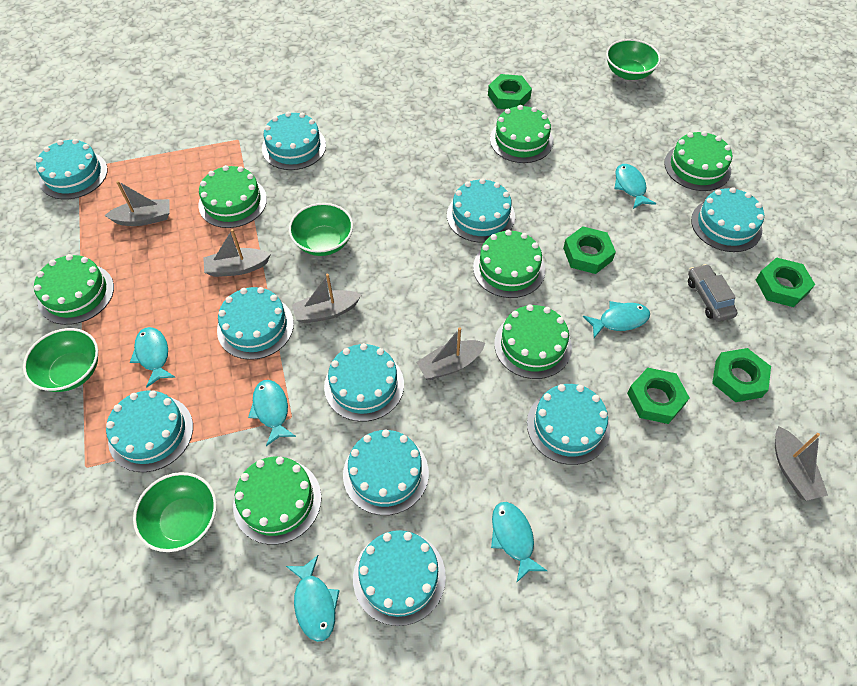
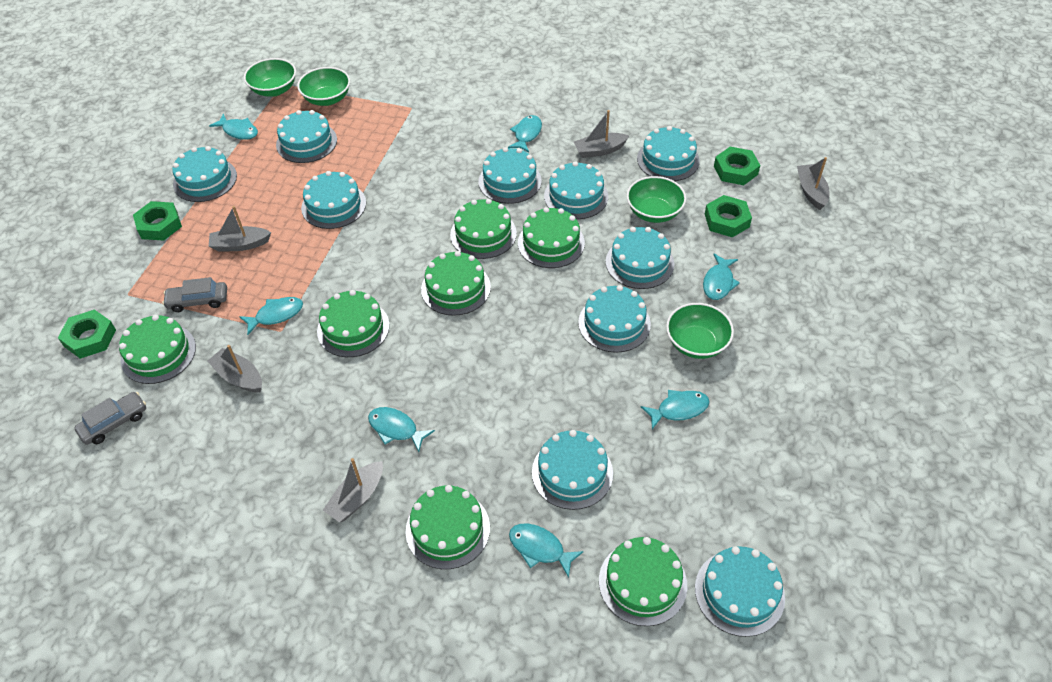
green nut: 5 -> 4
grey car: 1 -> 2
turquoise fish: 6 -> 7

